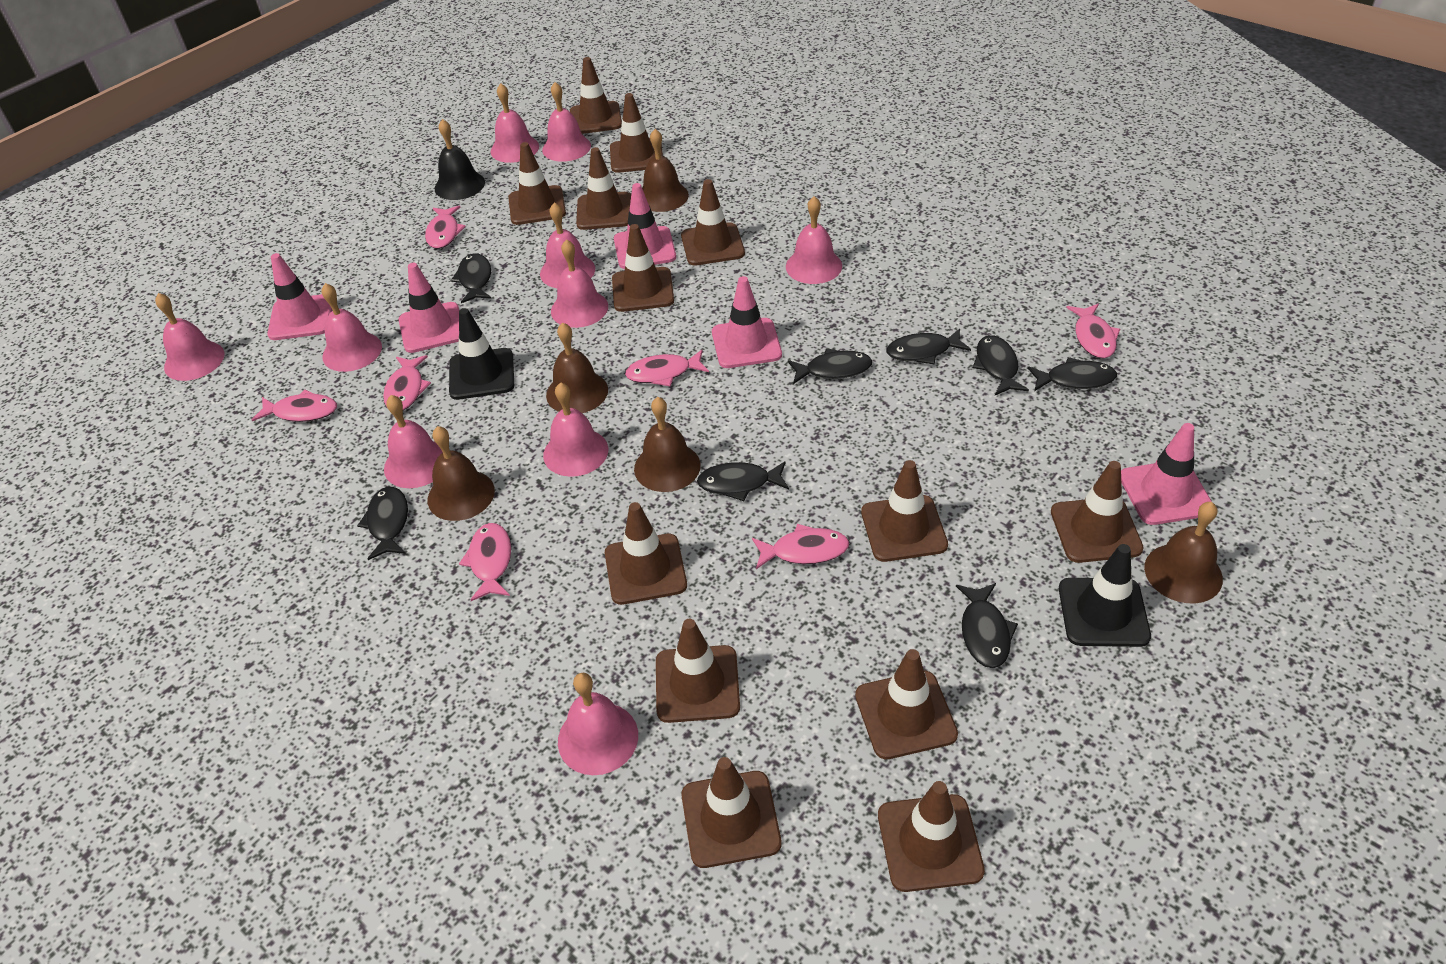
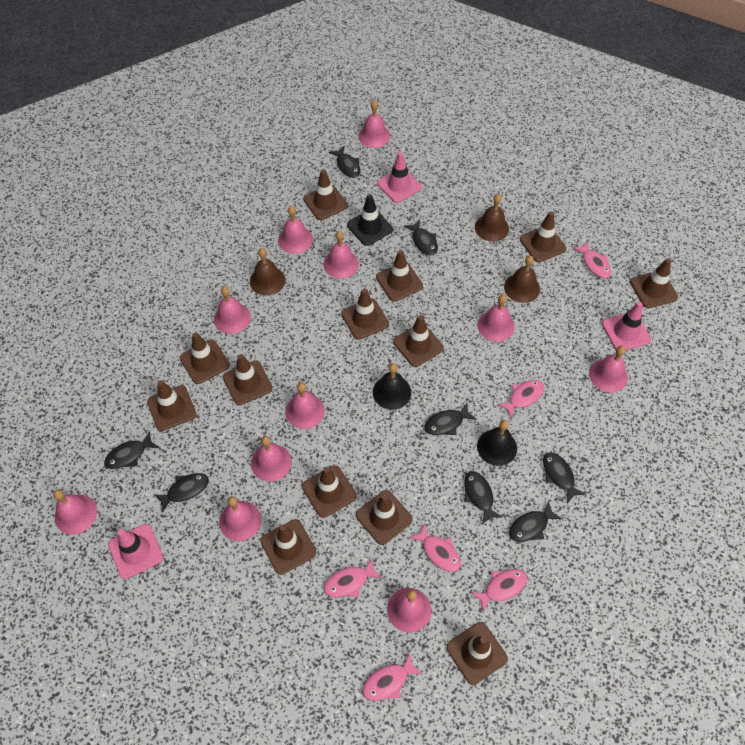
black bell: 1 -> 2
black traffic cone: 2 -> 1
brown bell: 5 -> 3
pink bell: 10 -> 11
pink fish: 7 -> 6
pink traffic cone: 5 -> 3

